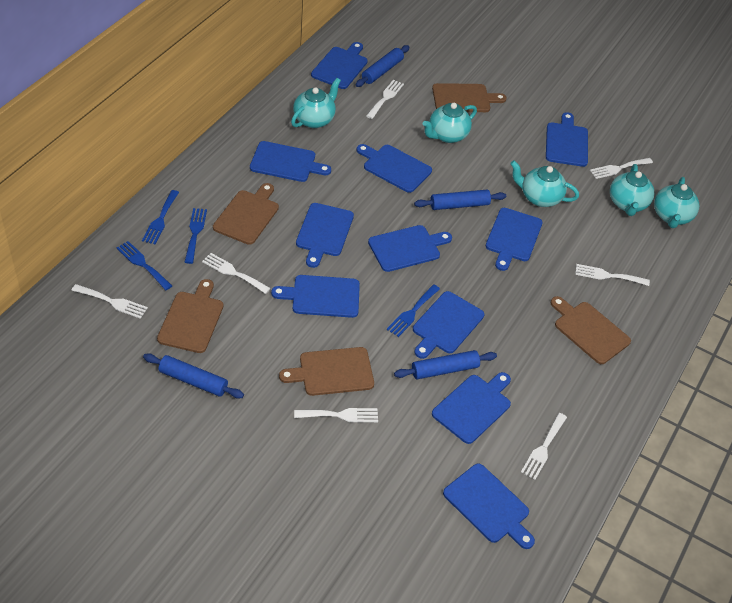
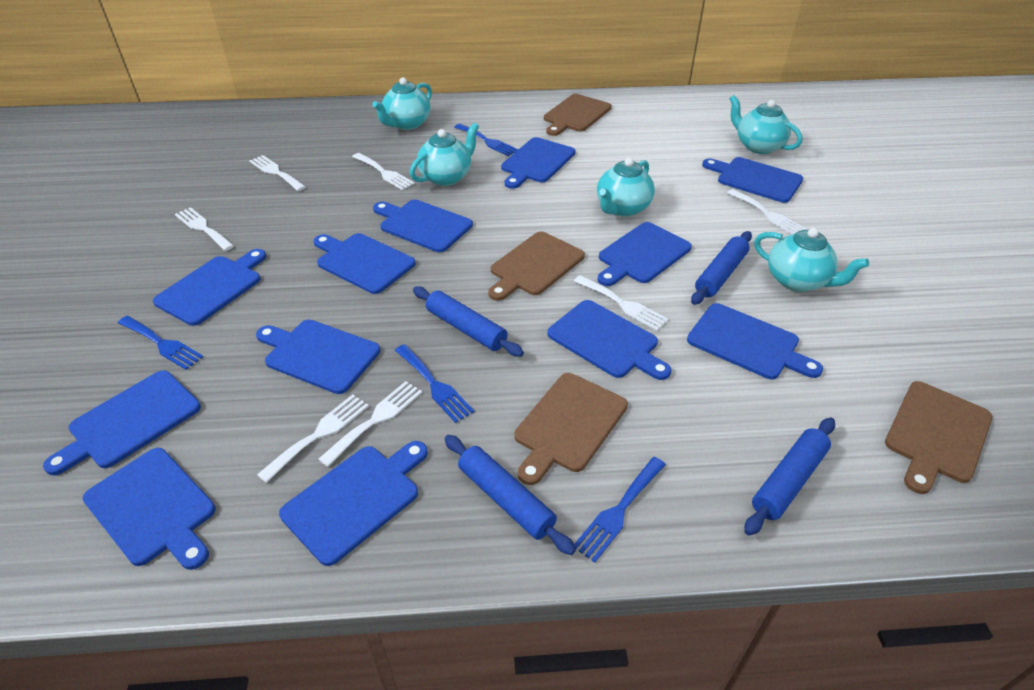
blue cutting board: 11 -> 12
brown cutting board: 5 -> 4

